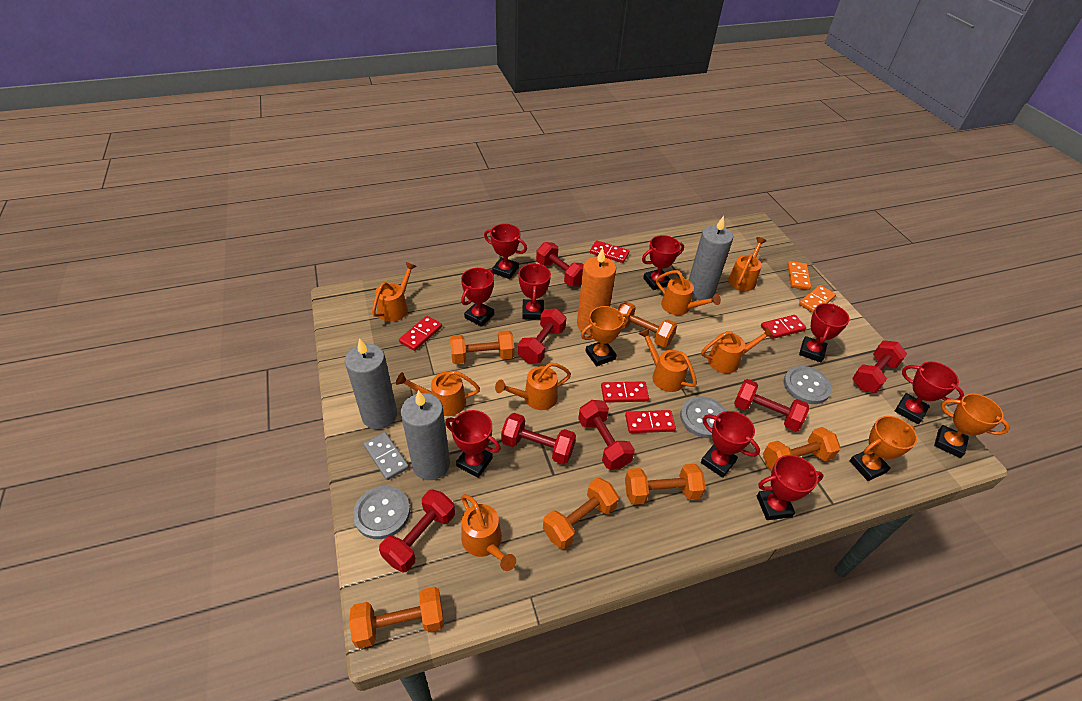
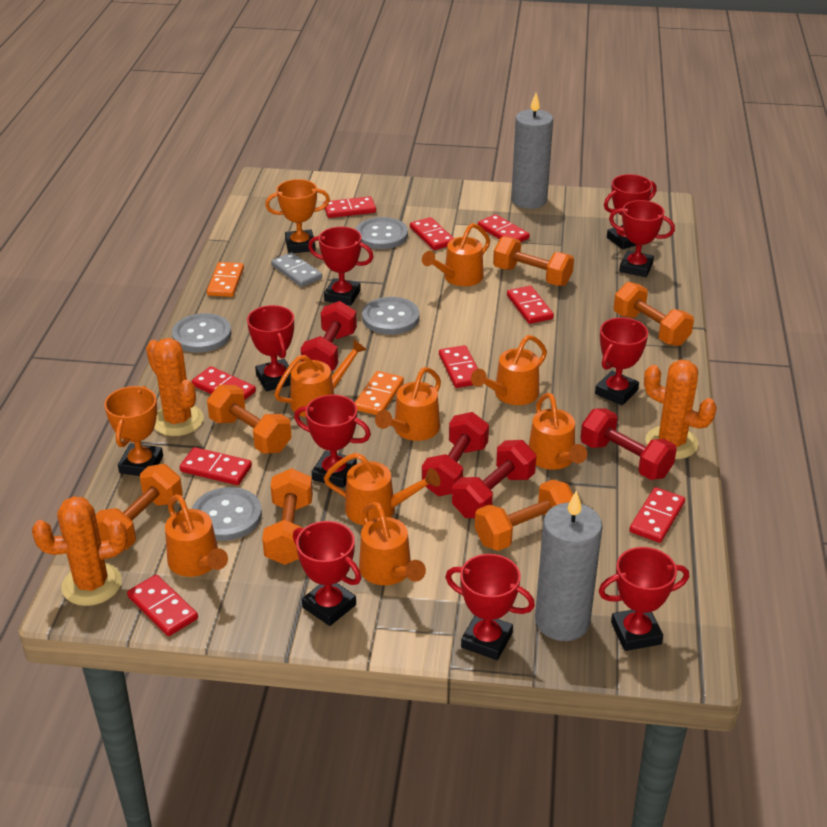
grey button: 3 -> 4
grey candle: 3 -> 2
orange cactus: 0 -> 3
orange candle: 1 -> 0
orange trophy: 3 -> 2
red domino: 5 -> 9
red dumbbell: 7 -> 4

